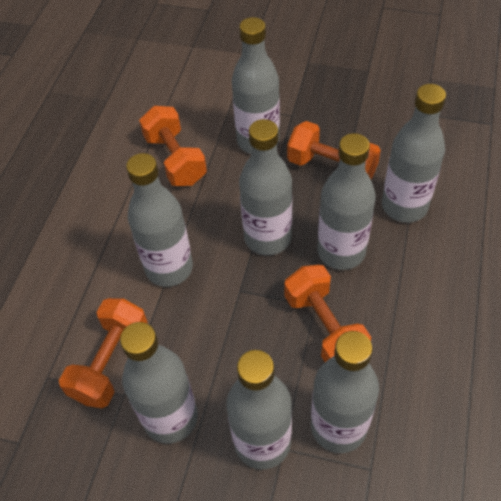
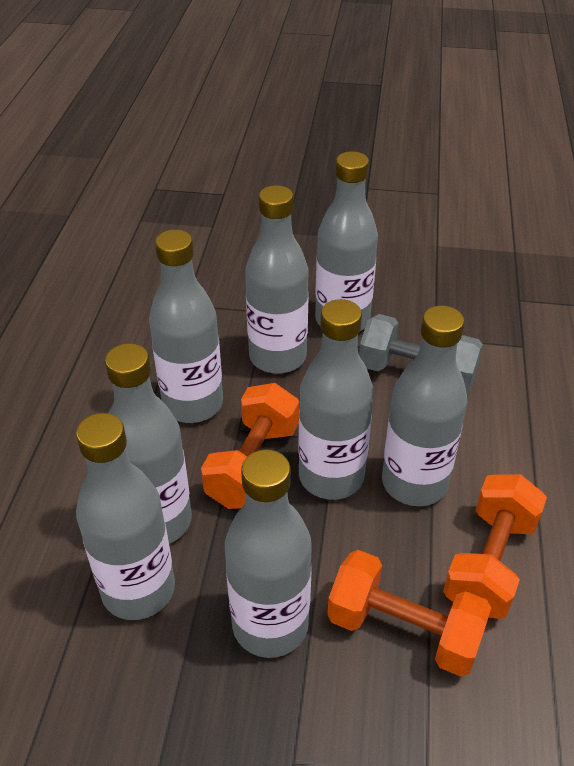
grey dumbbell: 0 -> 1
orange dumbbell: 4 -> 3

